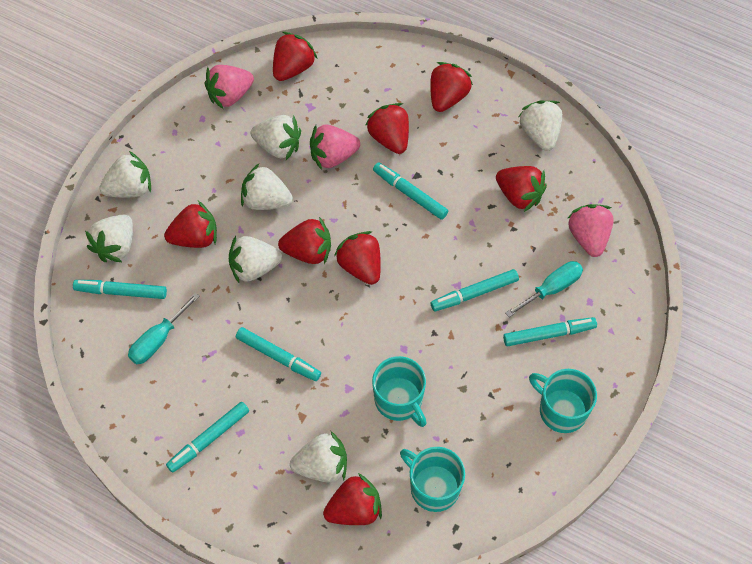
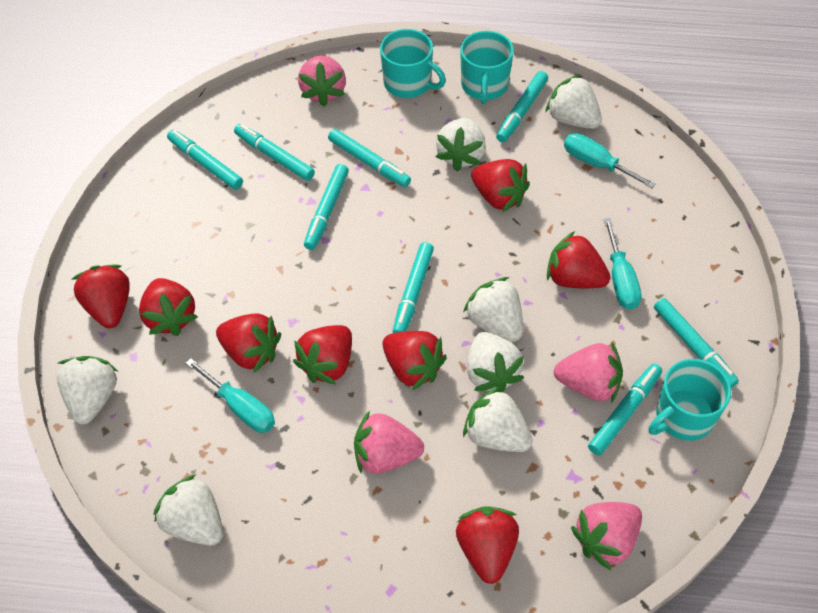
pink strawberry: 3 -> 4
turquoise marker: 6 -> 8
turquoise screwdriver: 2 -> 3

